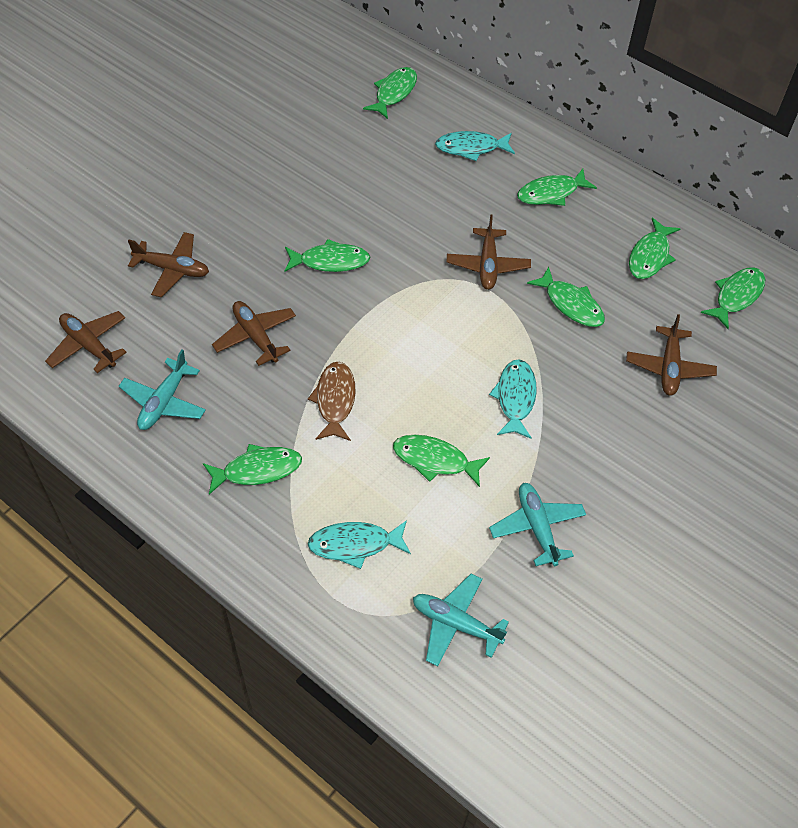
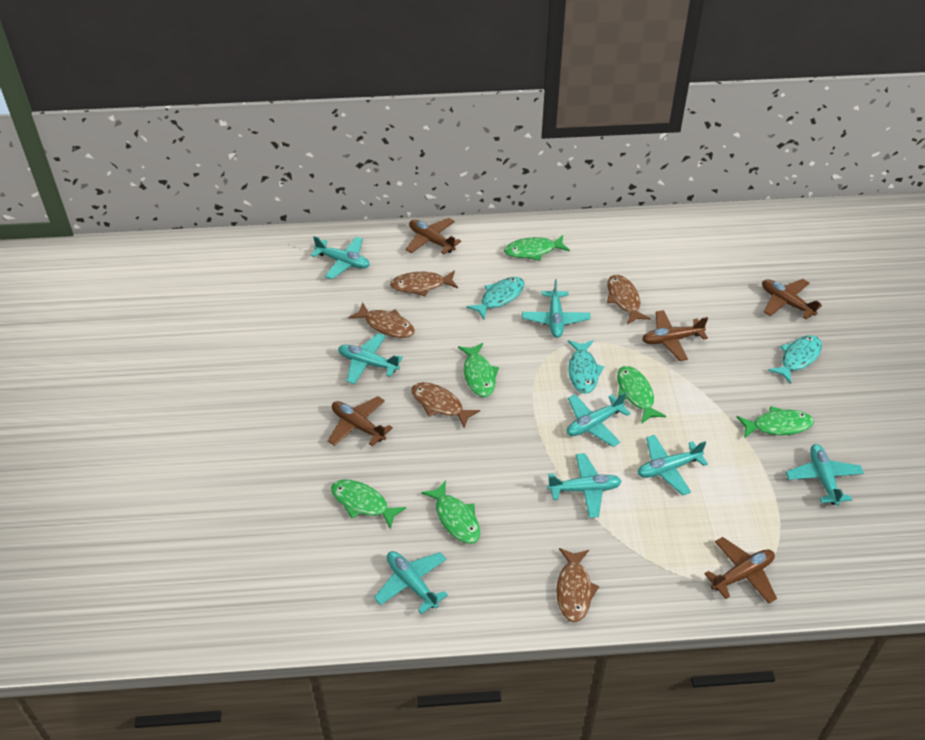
brown fish: 1 -> 5
green fish: 8 -> 6
turquoise plane: 3 -> 8

